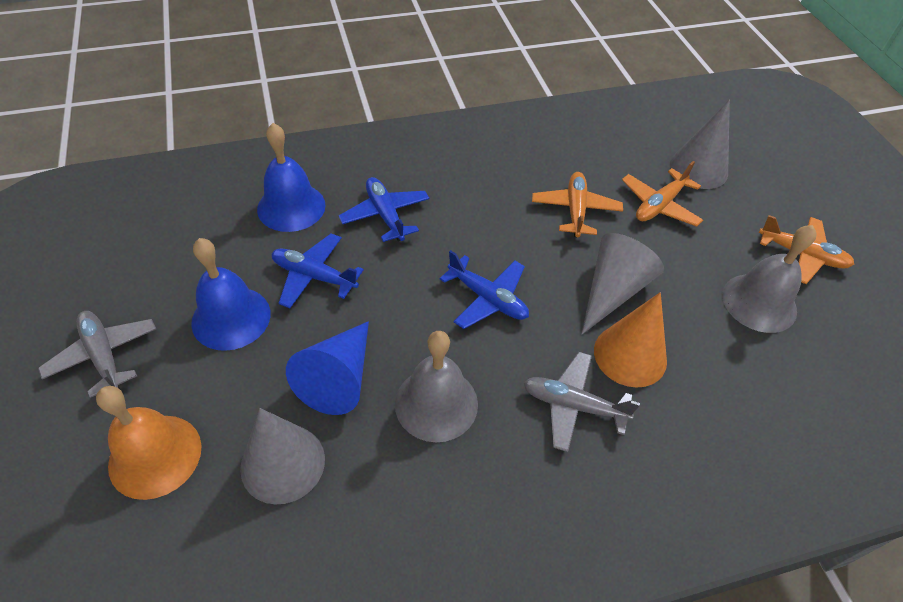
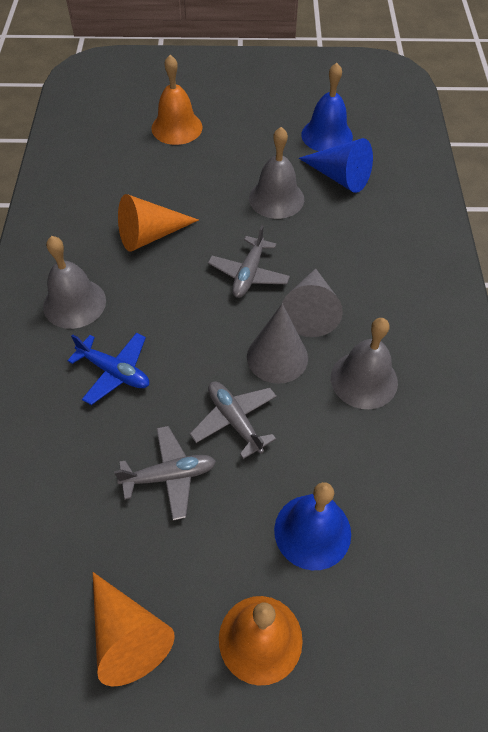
blue plane: 3 -> 1
grey bell: 2 -> 3
grey cone: 3 -> 2
grey plane: 2 -> 3
orange bell: 1 -> 2
orange cone: 1 -> 2
orange plane: 3 -> 0

